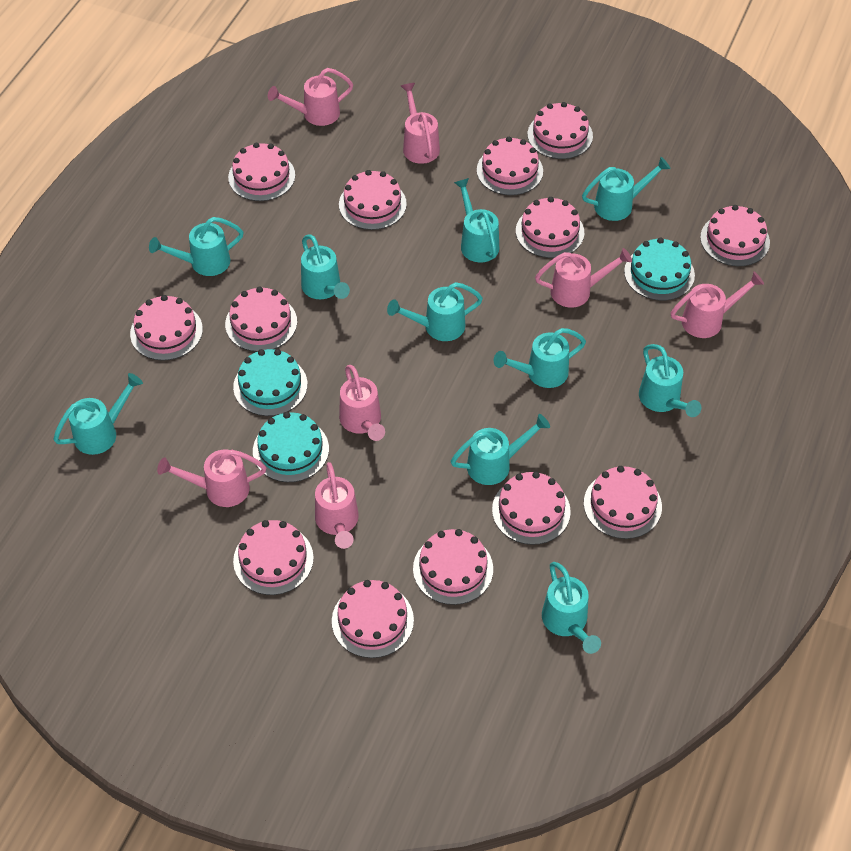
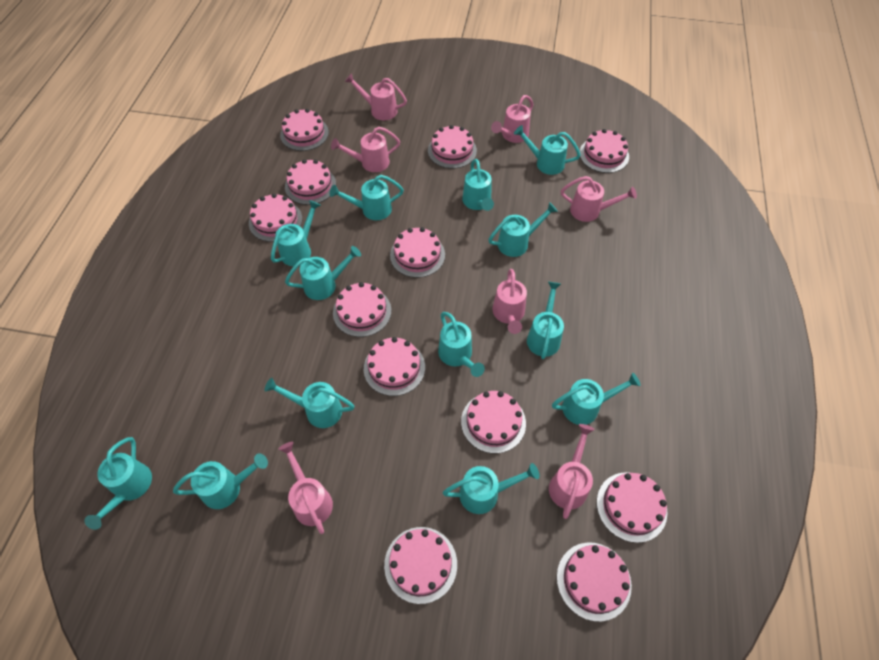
pink cake: 13 -> 12
turquoise cake: 3 -> 0
turquoise watering can: 10 -> 13

